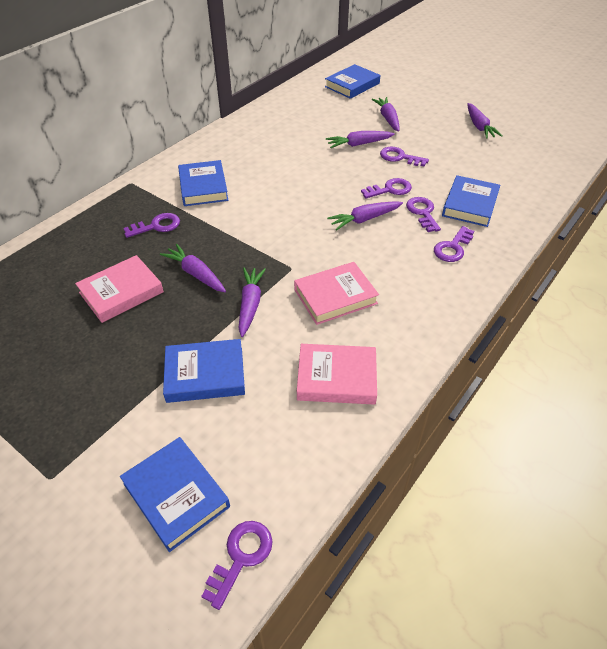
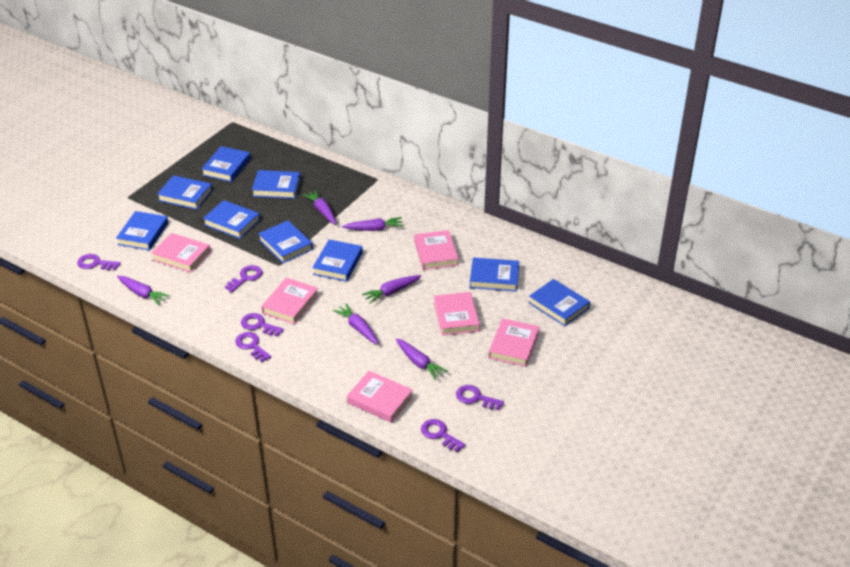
blue book: 5 -> 9
pink book: 3 -> 6

